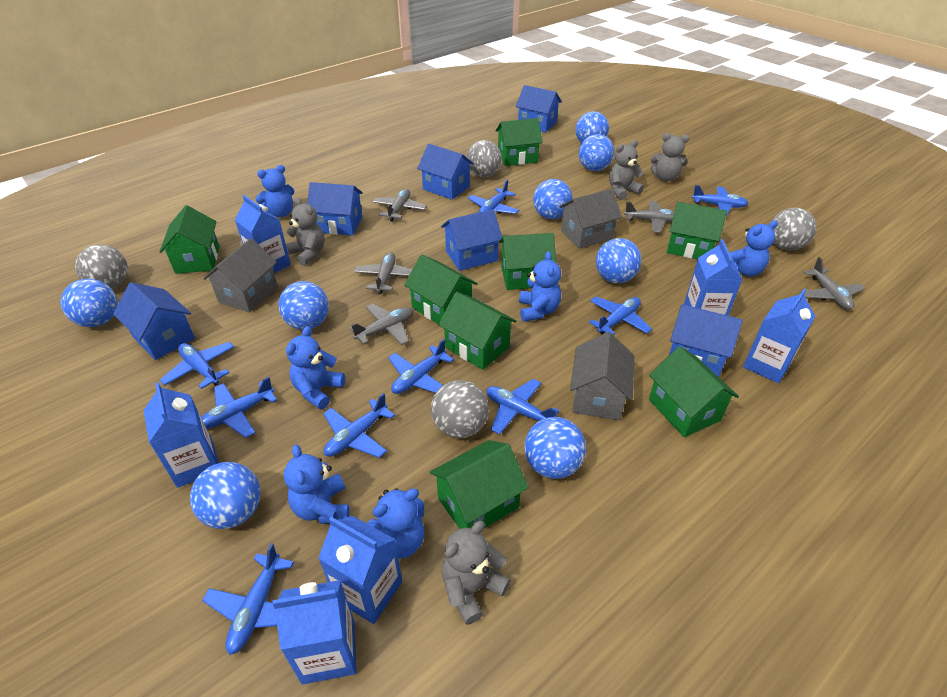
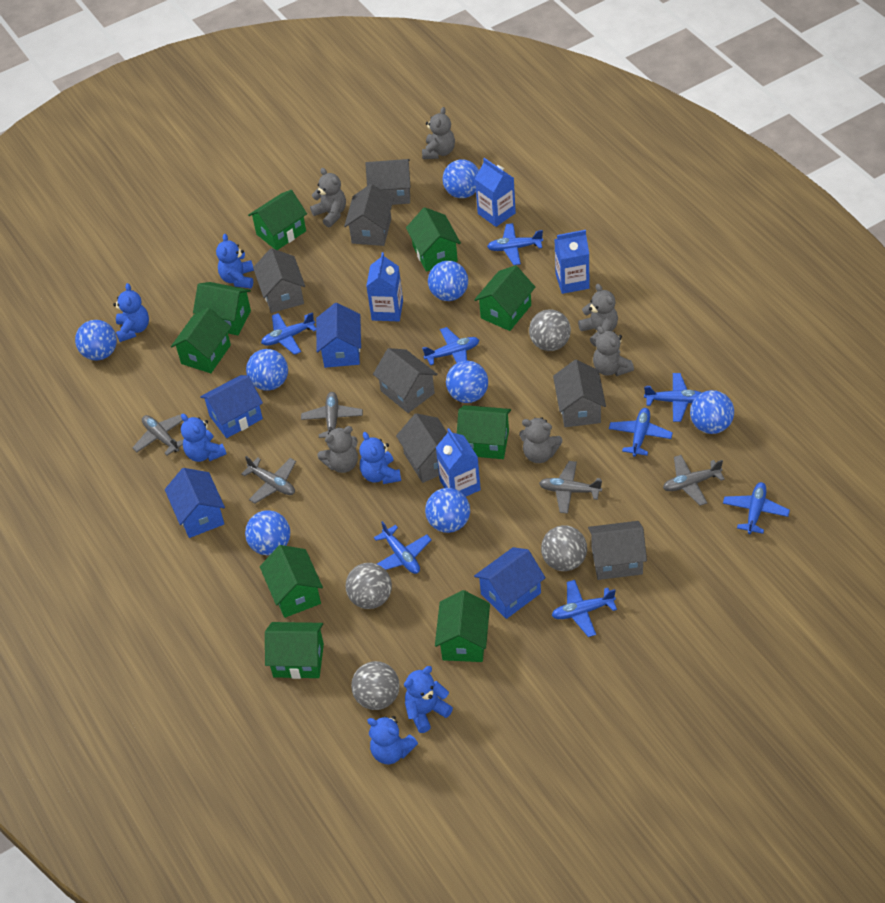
blue carton: 6 -> 4
blue house: 6 -> 4
blue plane: 9 -> 8
green house: 8 -> 9
grey house: 3 -> 7
grey teddy bear: 4 -> 6

